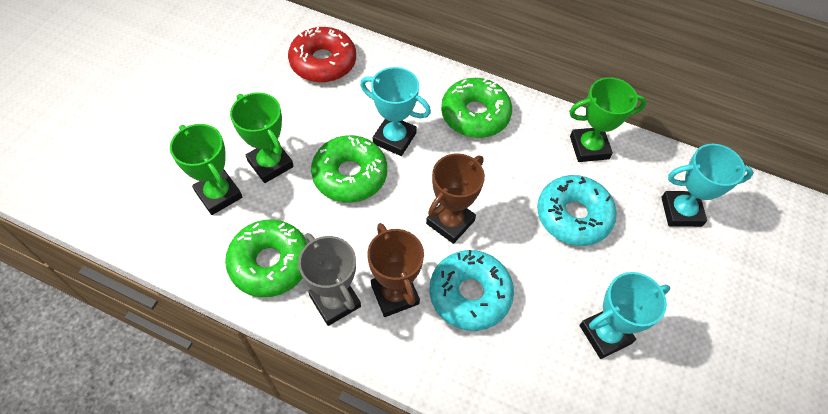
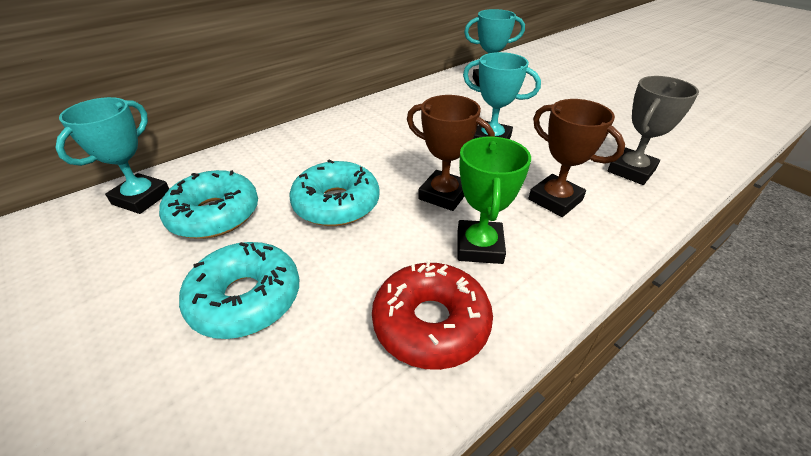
green donut: 3 -> 0
green trophy: 3 -> 1
turquoise donut: 2 -> 3

